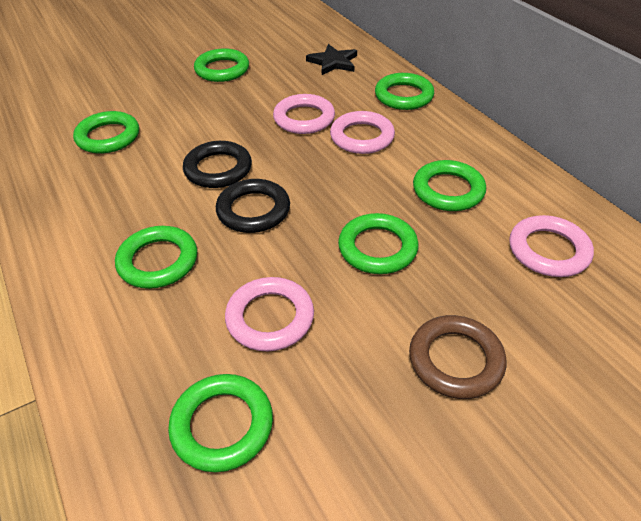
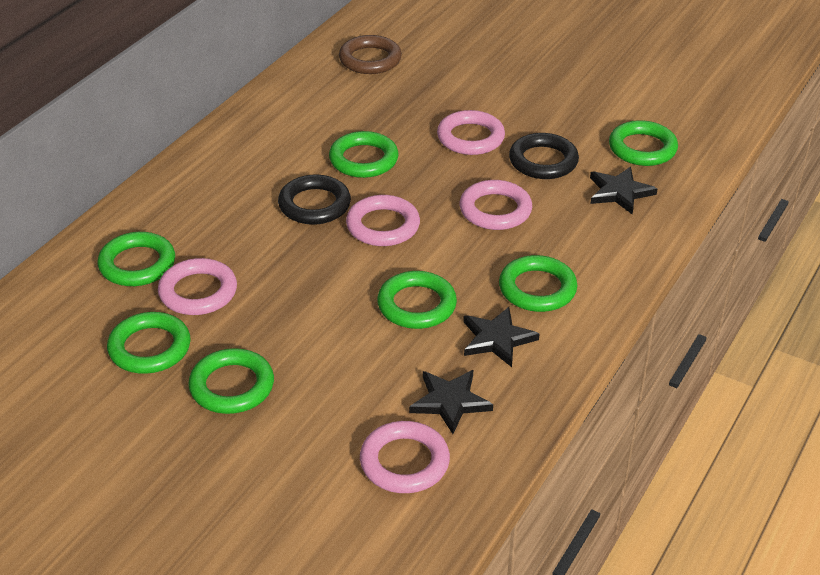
black star: 1 -> 3
pink ring: 4 -> 5

